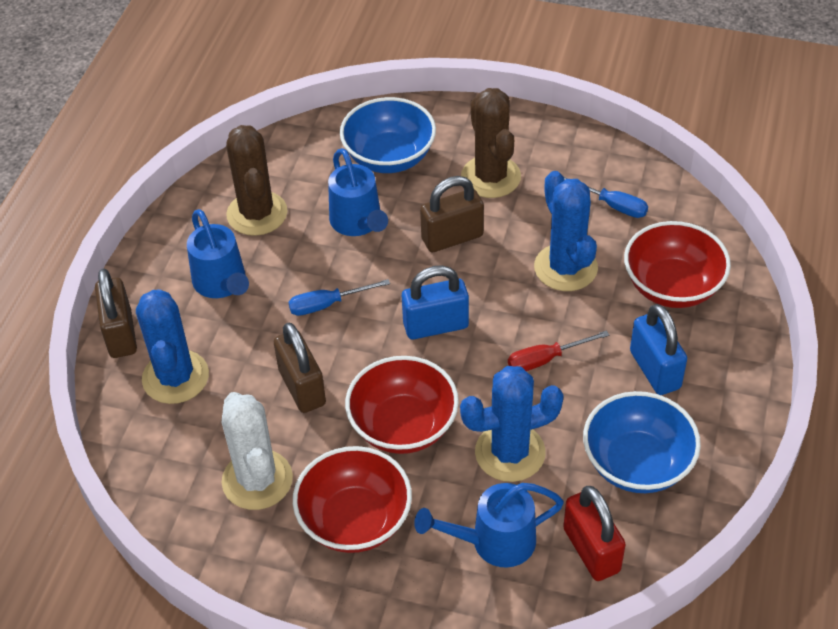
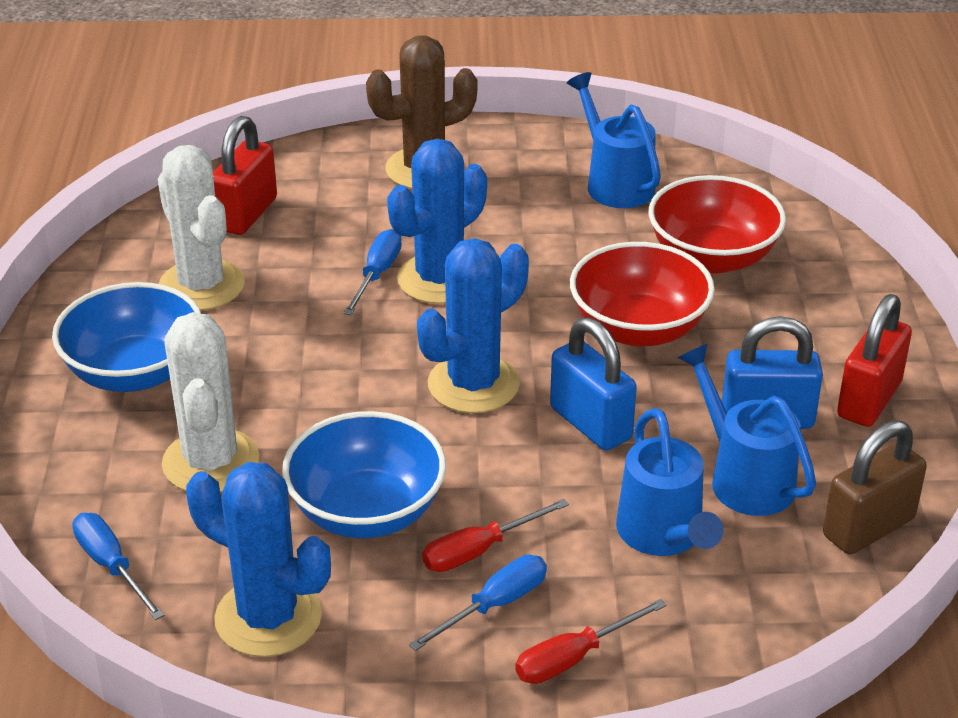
blue screwdriver: 2 -> 3
brown cactus: 2 -> 1
brown padlock: 3 -> 1
red bowl: 3 -> 2
red padlock: 1 -> 2
red screwdriver: 1 -> 2
white cactus: 1 -> 2

